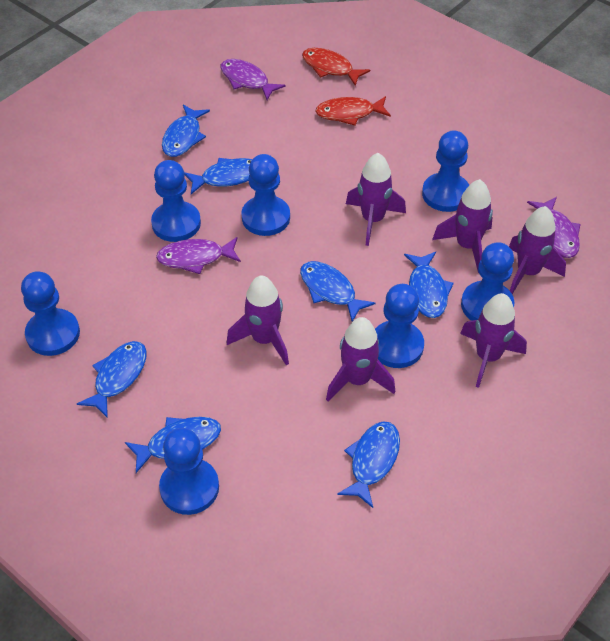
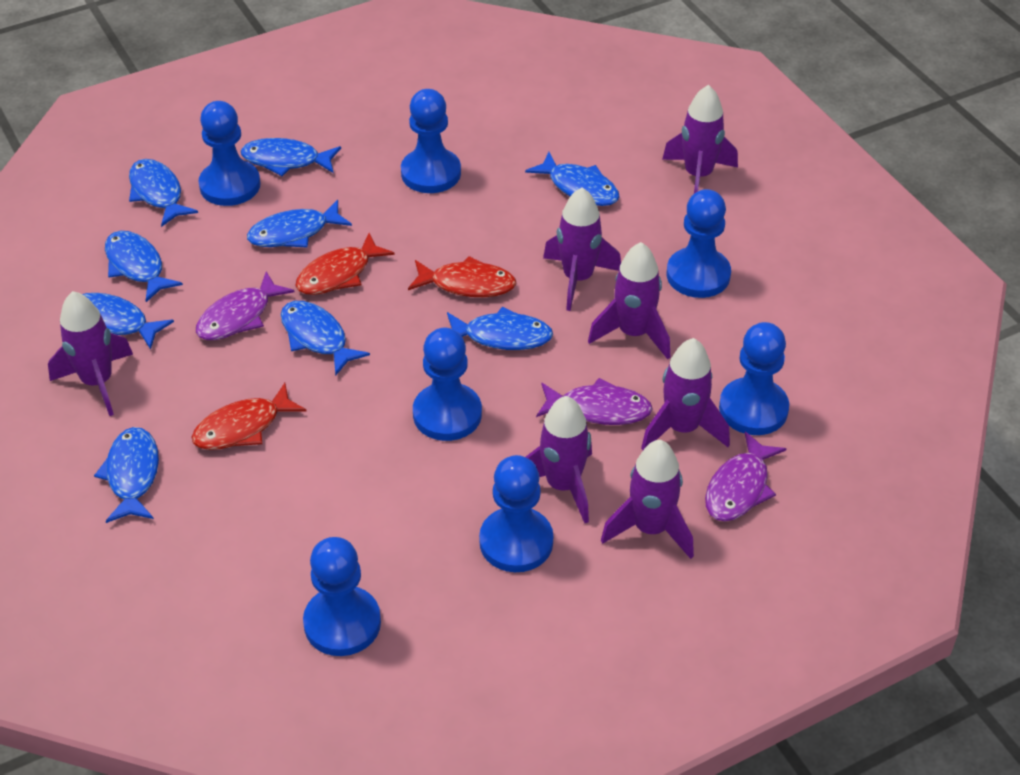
blue fish: 7 -> 9
purple rocket: 6 -> 7
red fish: 2 -> 3

